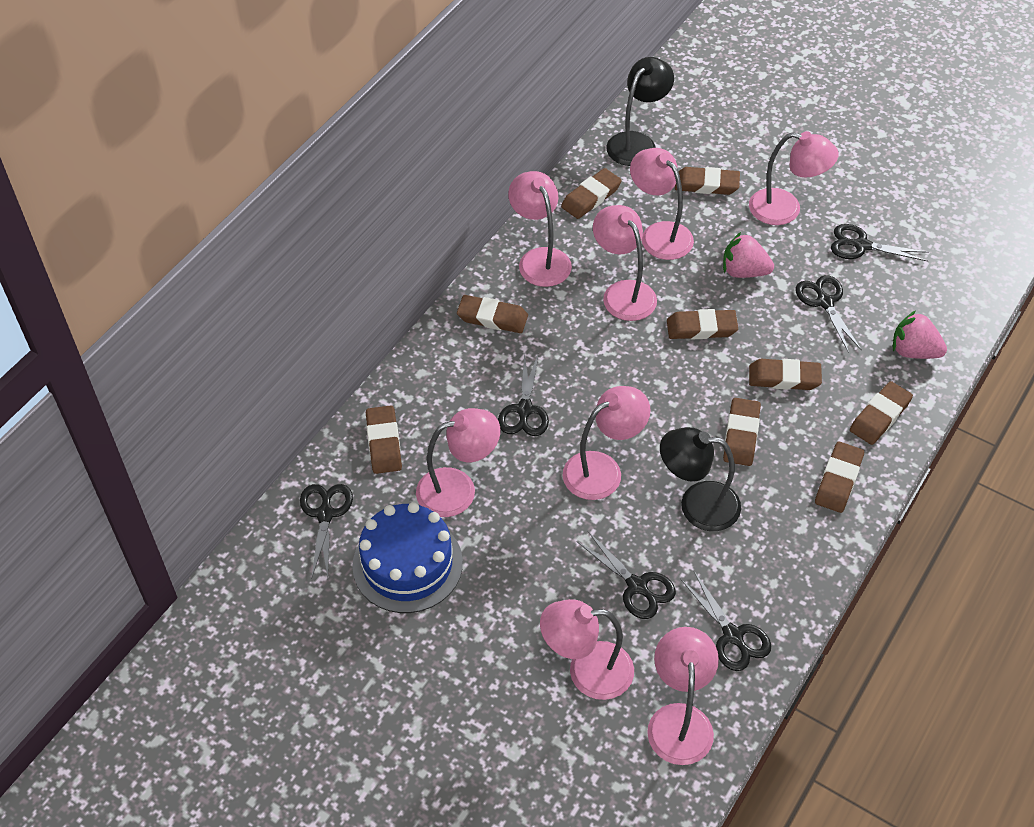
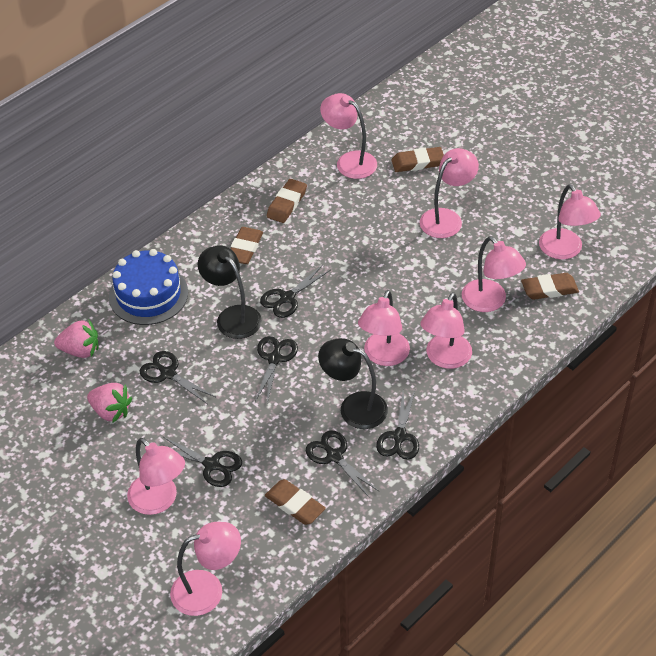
brown eraser: 9 -> 5

